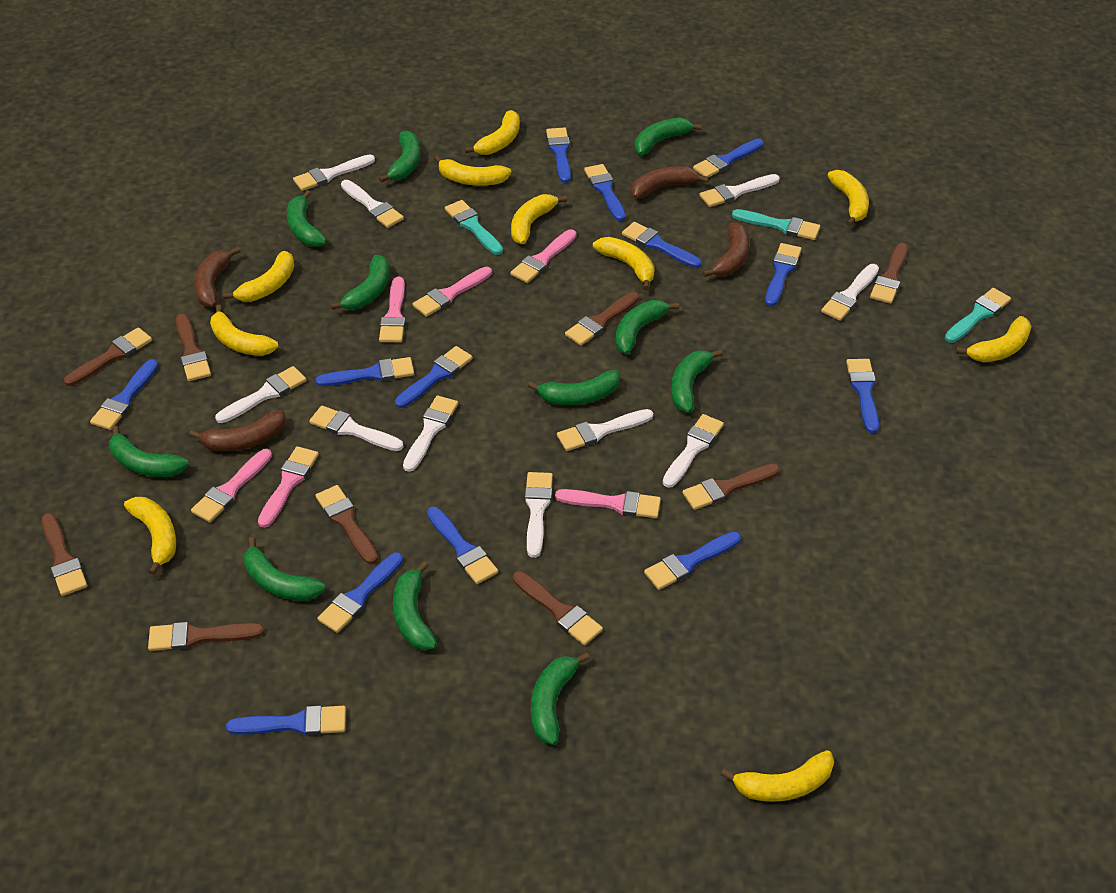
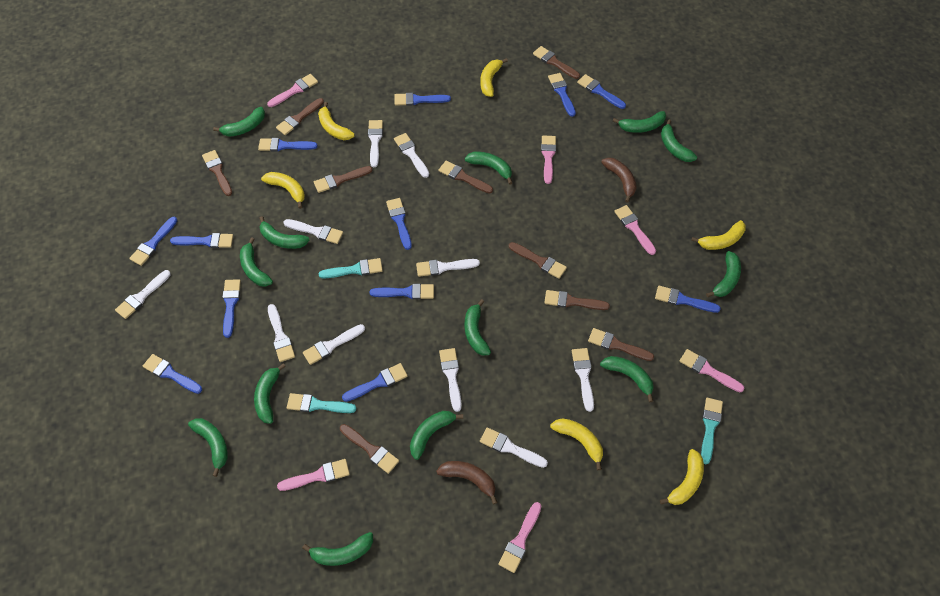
blue brush: 13 -> 12
brown banana: 4 -> 2
green banana: 11 -> 13
yellow banana: 10 -> 6

